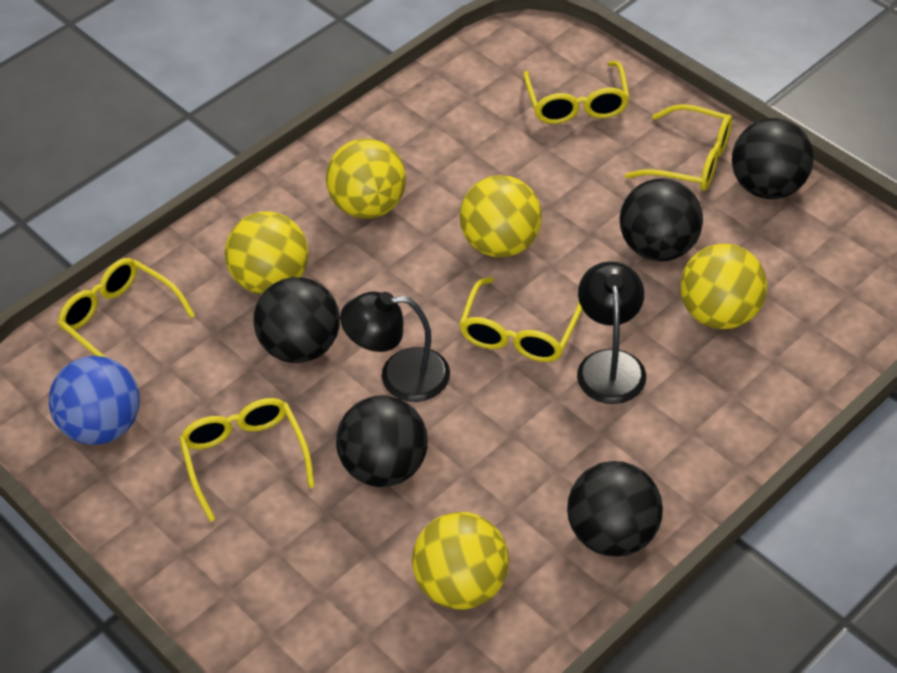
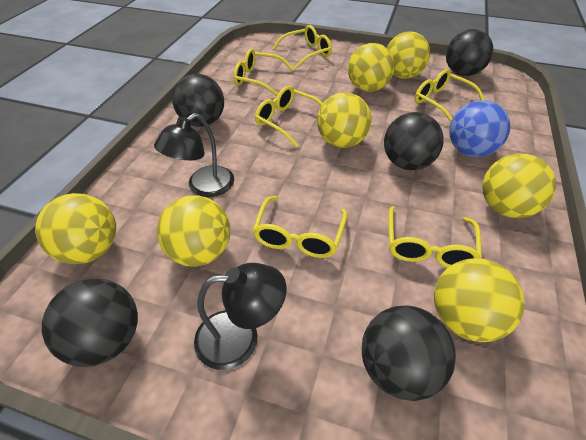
yellow ball: 5 -> 7
yellow glasses: 5 -> 6

